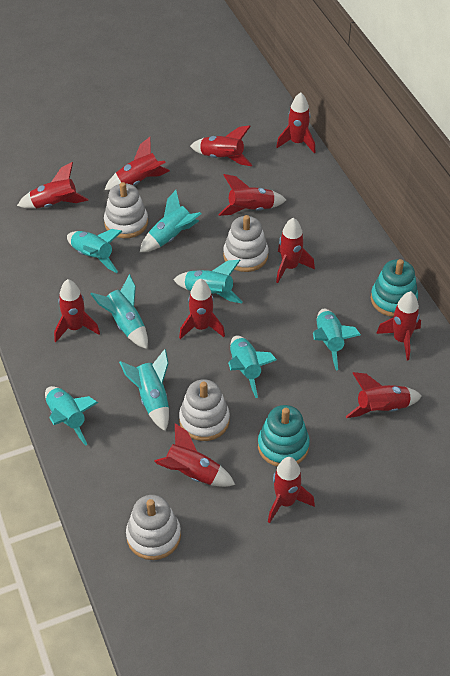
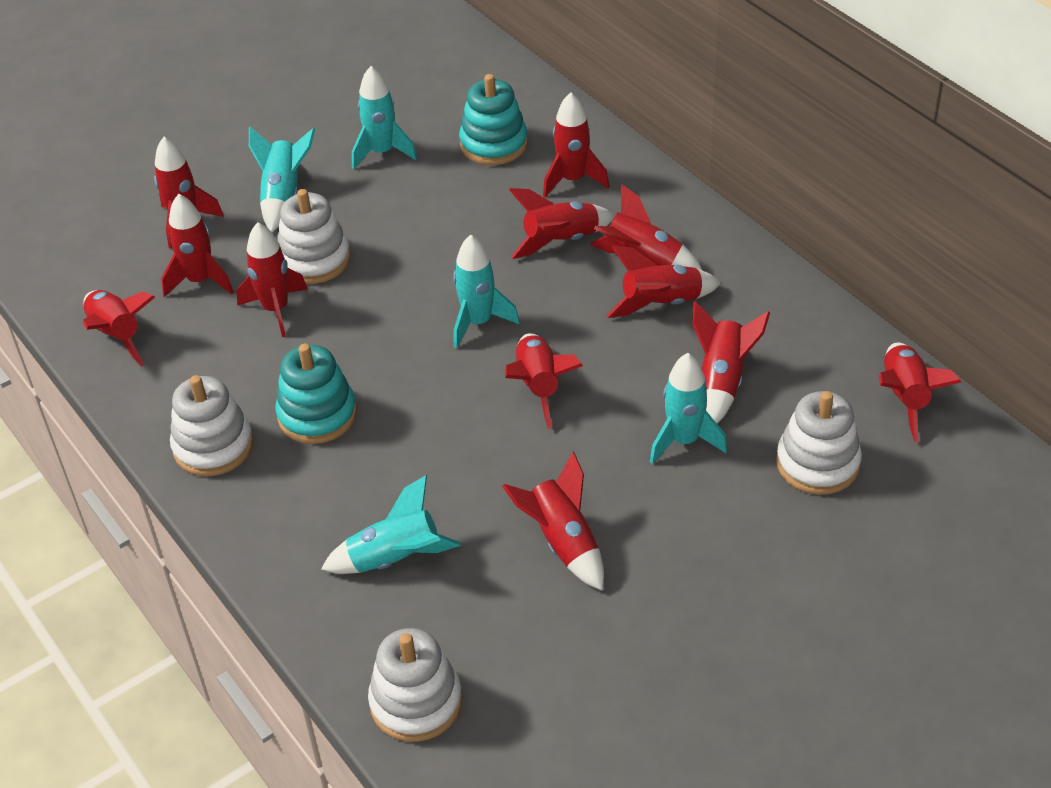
turquoise rocket: 8 -> 5

